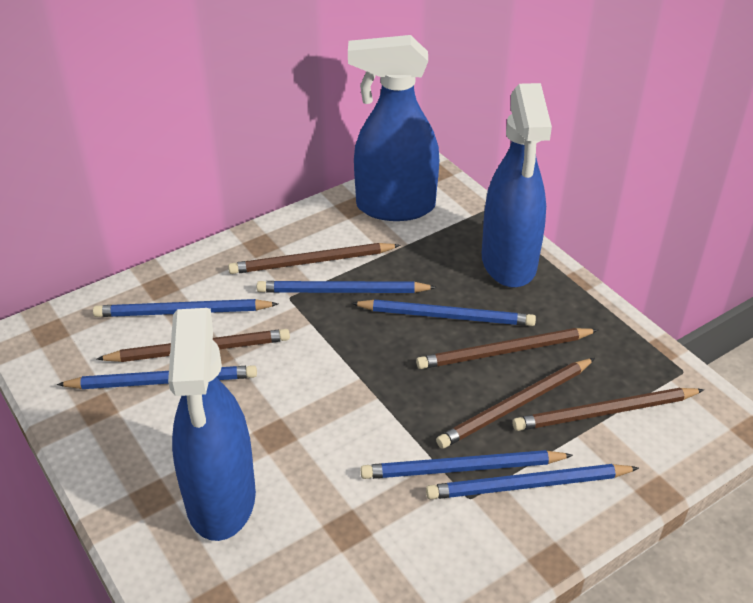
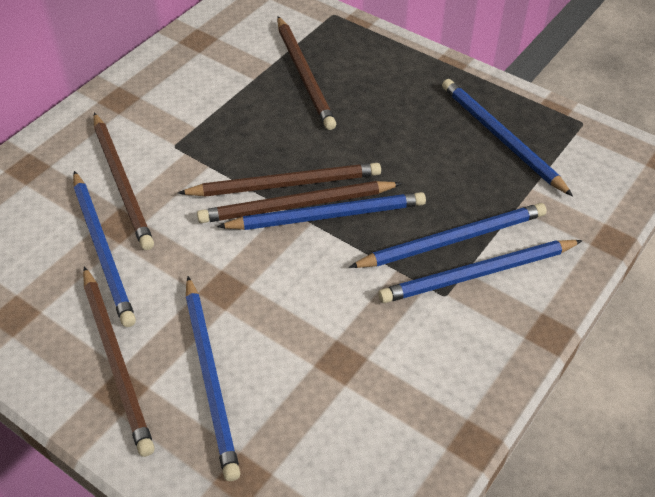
blue spray bottle: 3 -> 0

